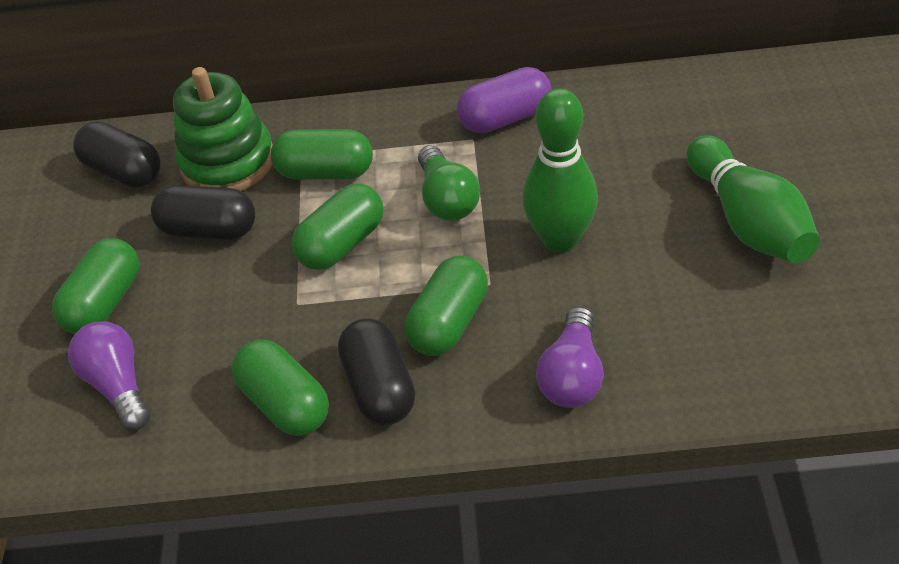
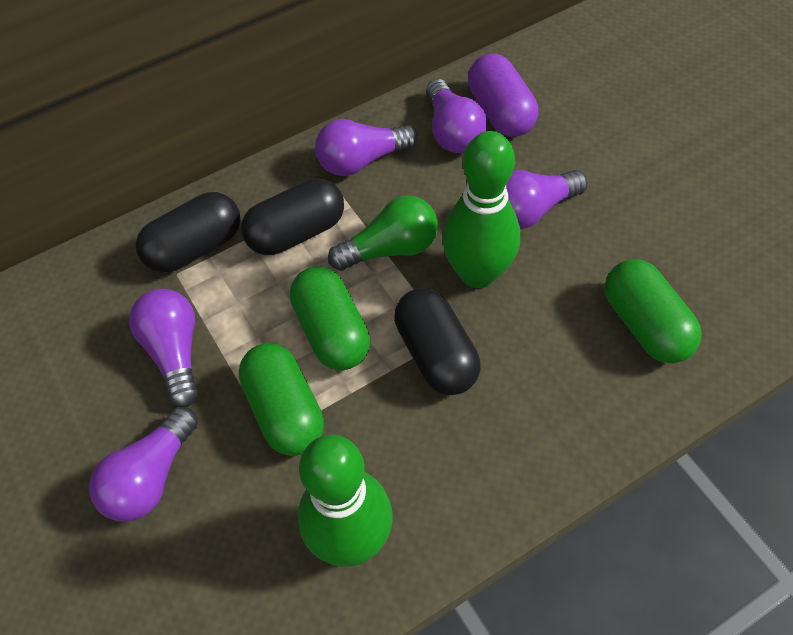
green capsule: 5 -> 3
green stacking toy: 1 -> 0
purple light bulb: 2 -> 5

